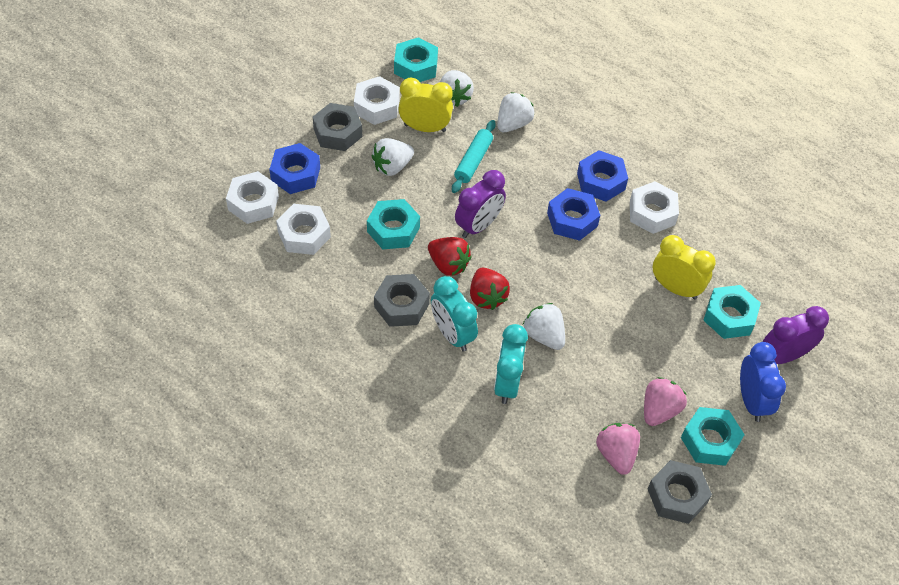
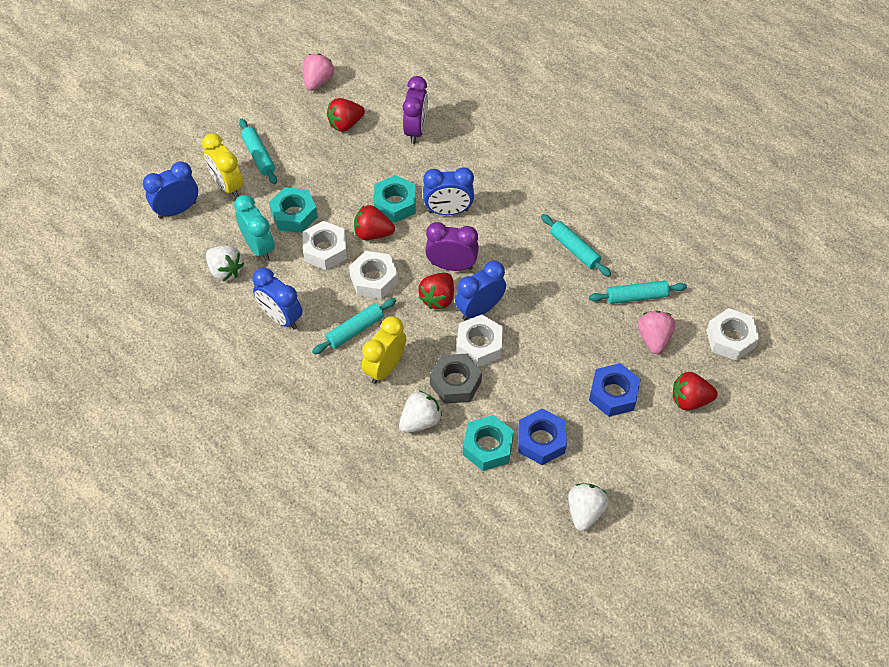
blue clock: 1 -> 4
blue nut: 3 -> 2
grey nut: 3 -> 1
red strawberry: 2 -> 4
turquoise clock: 2 -> 1
turquoise nut: 4 -> 3
turquoise rolling pin: 1 -> 4
white strawberry: 4 -> 3

